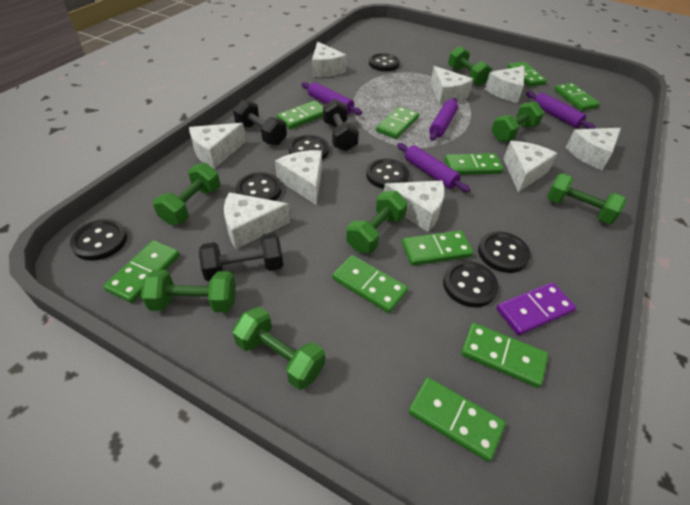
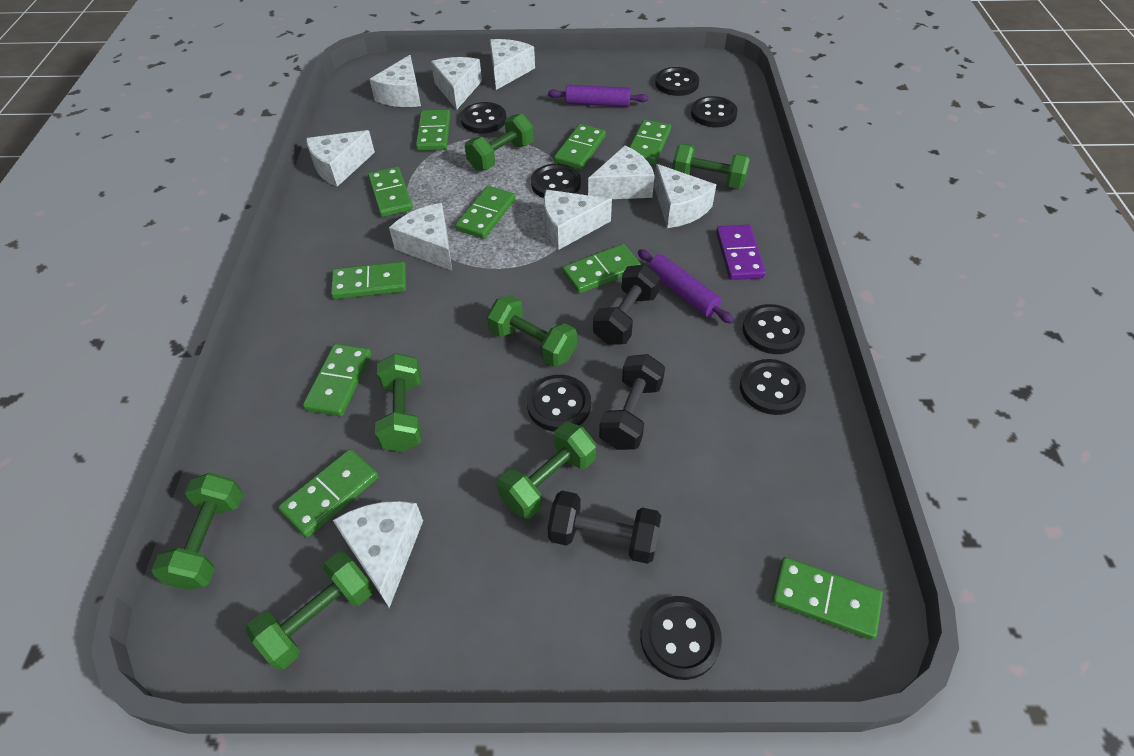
black button: 7 -> 8
purple rolling pin: 4 -> 2

